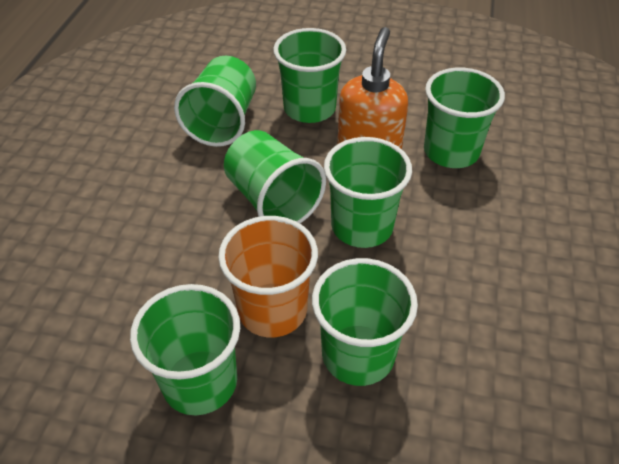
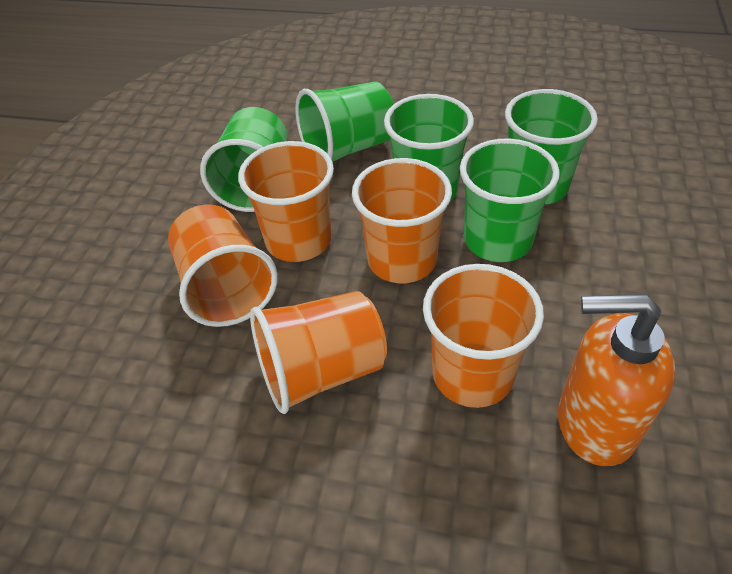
green cup: 7 -> 5
orange cup: 1 -> 5

